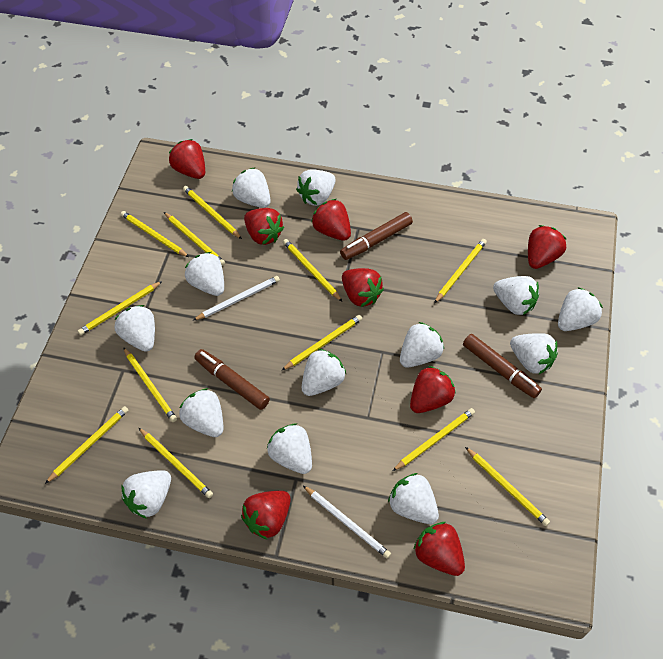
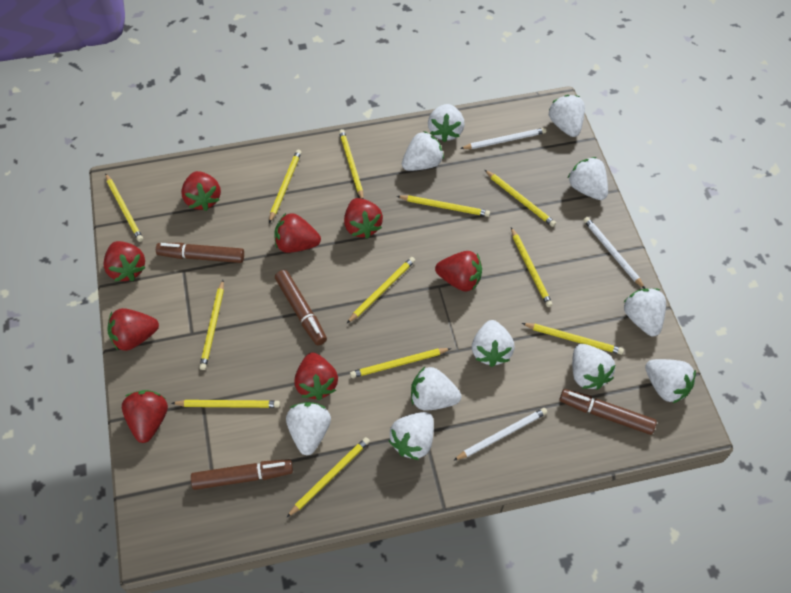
brown marker: 3 -> 4
white pencil: 2 -> 3
white strawberry: 13 -> 11

